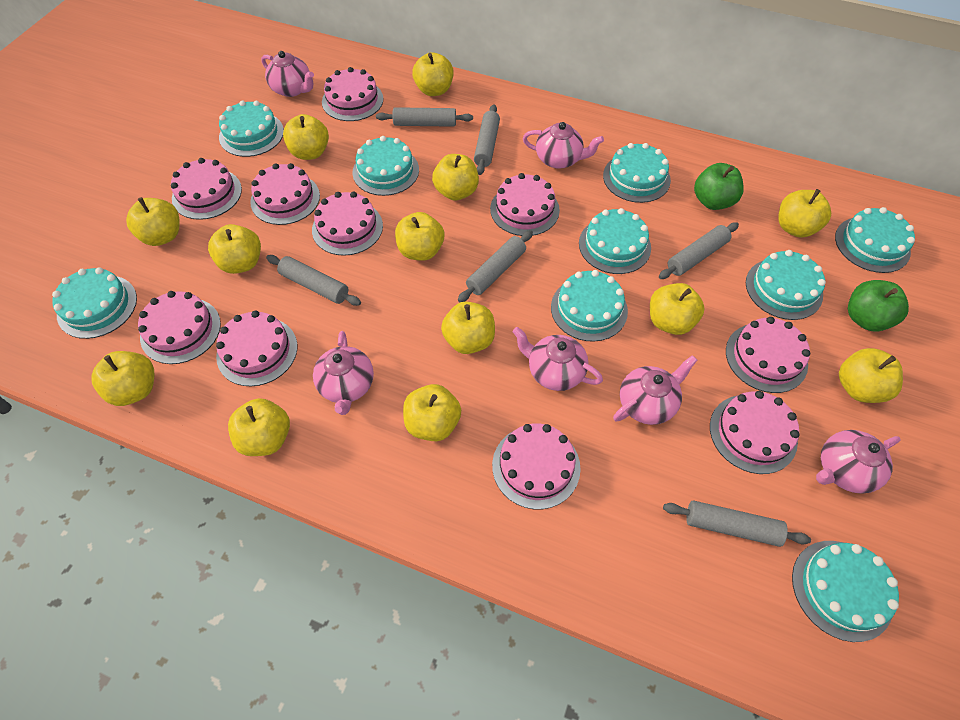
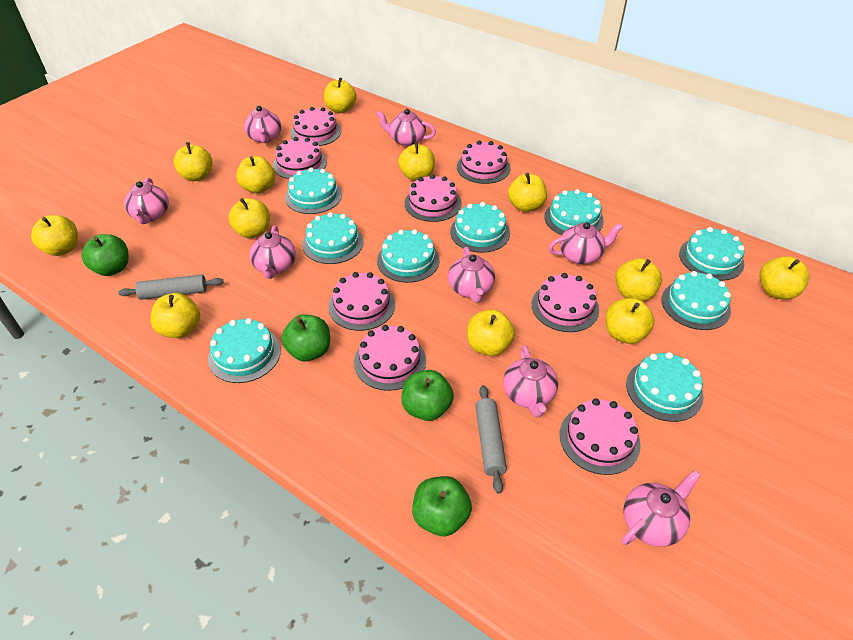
green apple: 2 -> 4
grey rolling pin: 6 -> 2
pink cake: 10 -> 8
pink teapot: 6 -> 8
yellow apple: 13 -> 12

